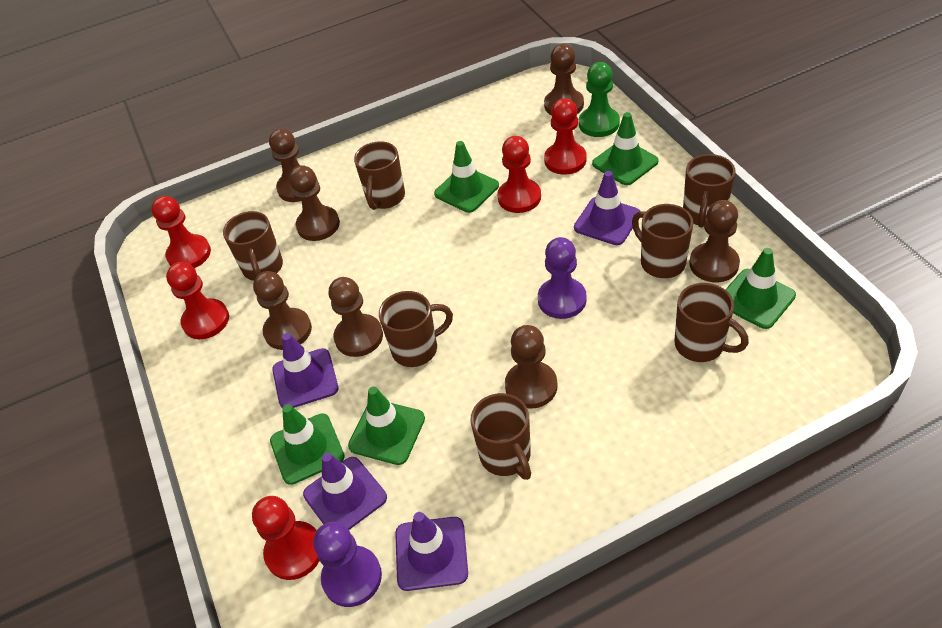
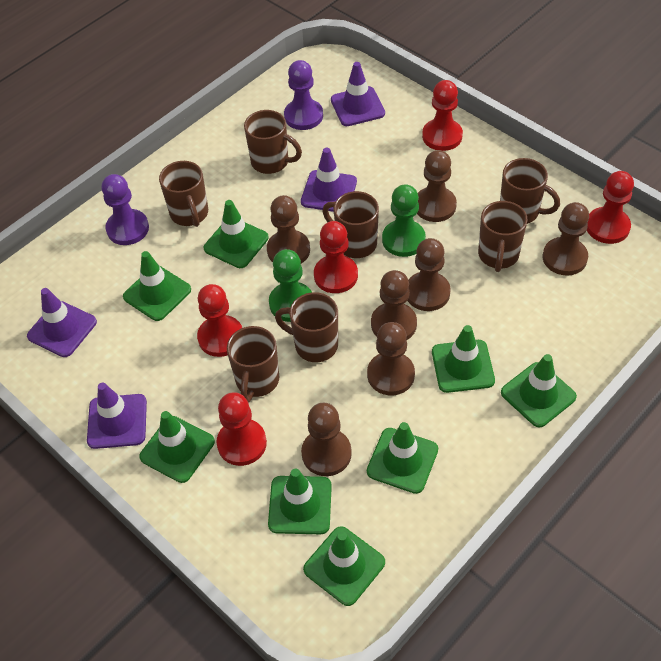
green pawn: 1 -> 2
green traffic cone: 5 -> 8

